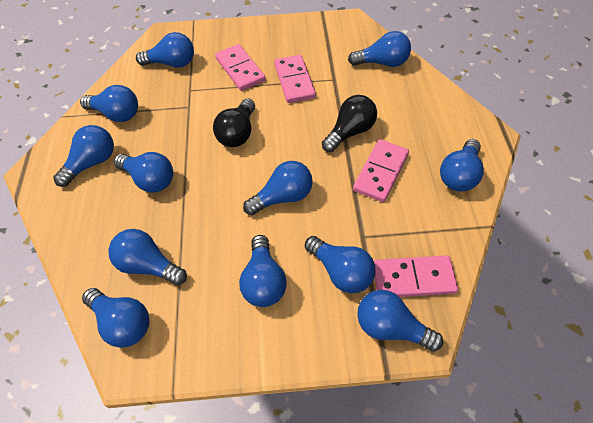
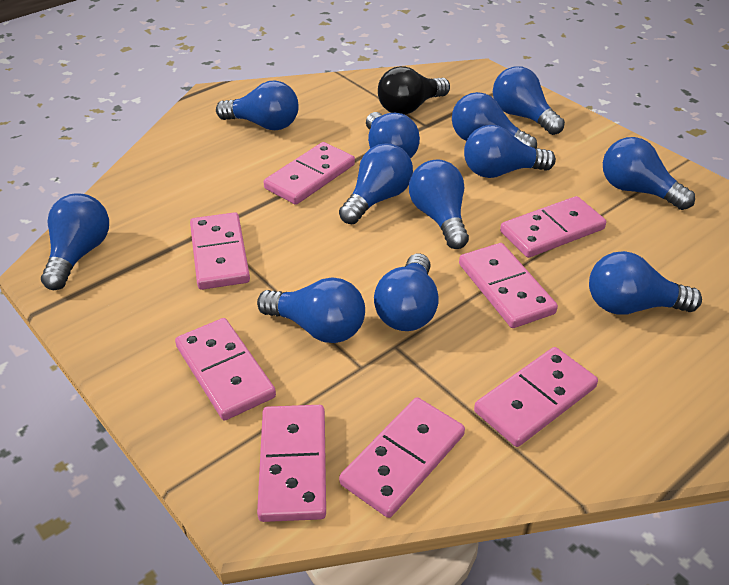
black light bulb: 2 -> 1
pink domino: 4 -> 8

